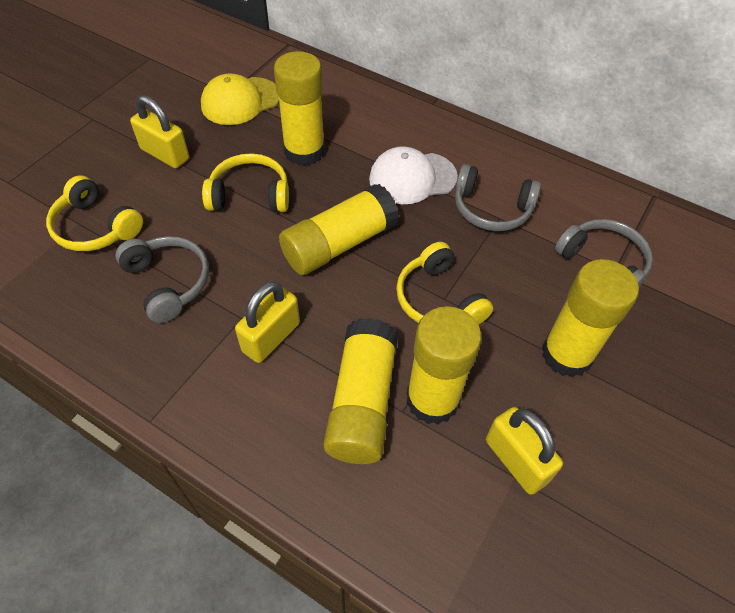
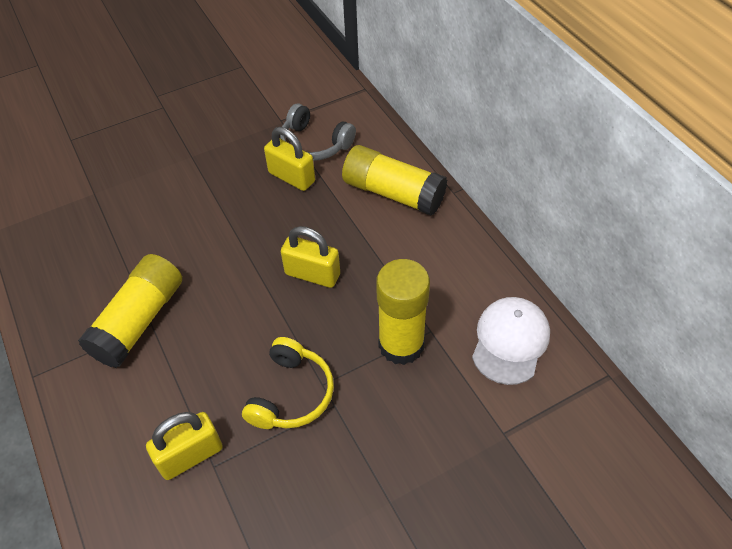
grey headphones: 3 -> 1
yellow cap: 1 -> 0
yellow glue stick: 5 -> 3
yellow headphones: 3 -> 1

